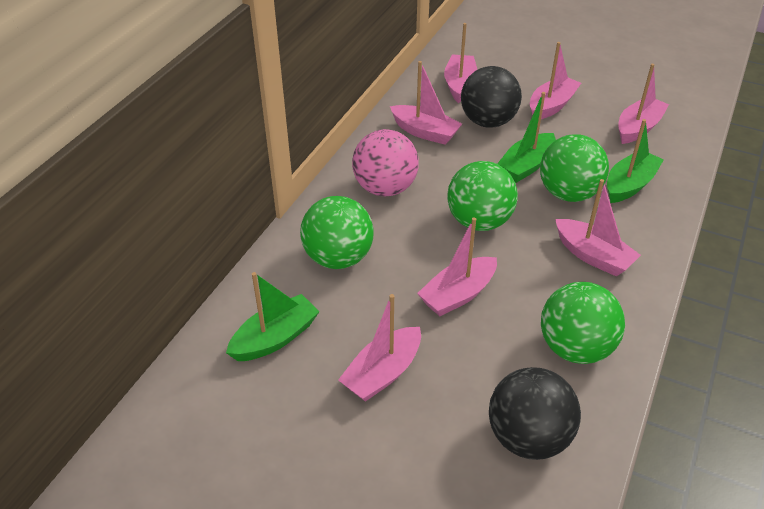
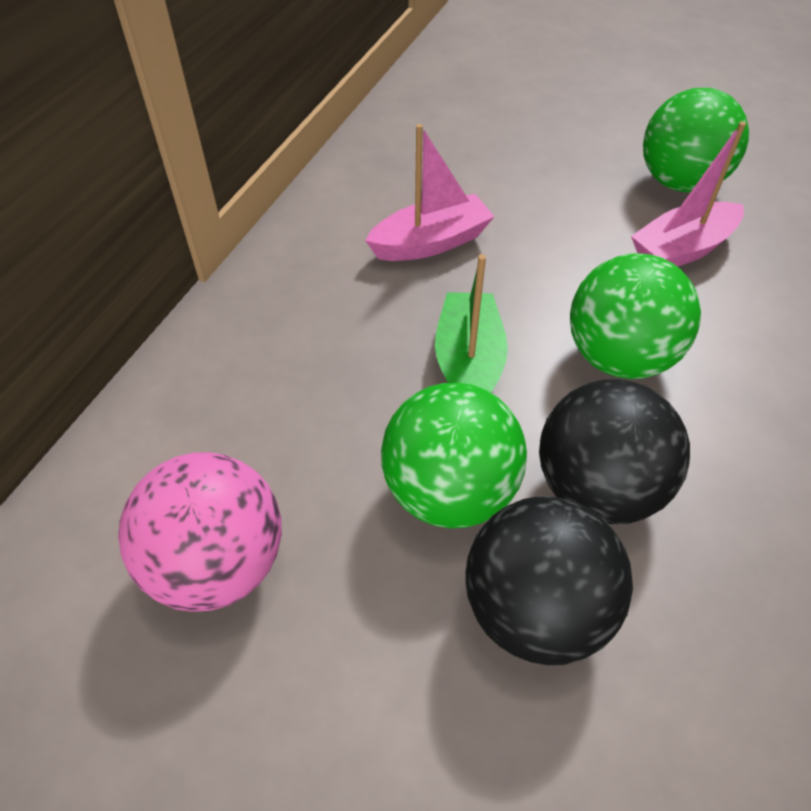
green ball: 4 -> 3
green boat: 3 -> 1
pink boat: 7 -> 2

